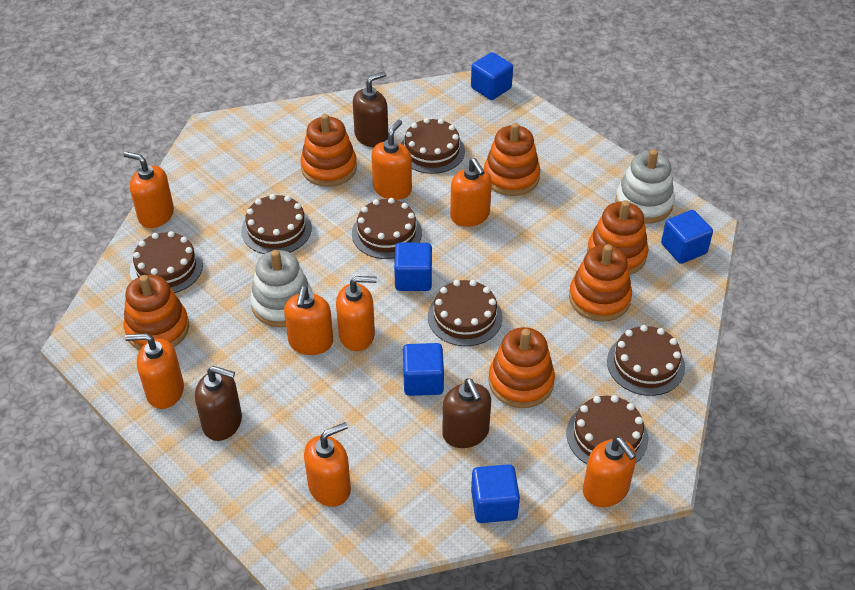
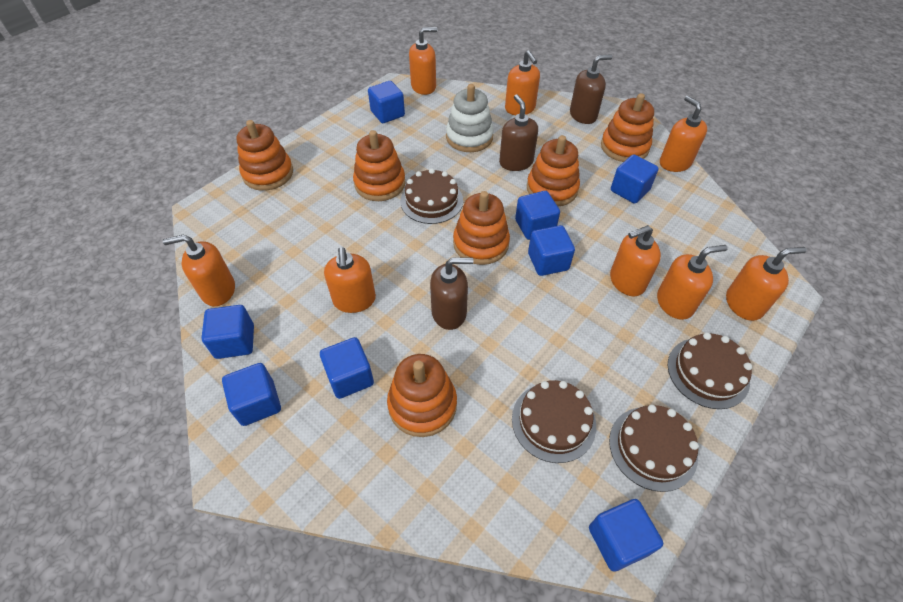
blue cube: 5 -> 8
brown cake: 7 -> 4
white stacking toy: 2 -> 1

